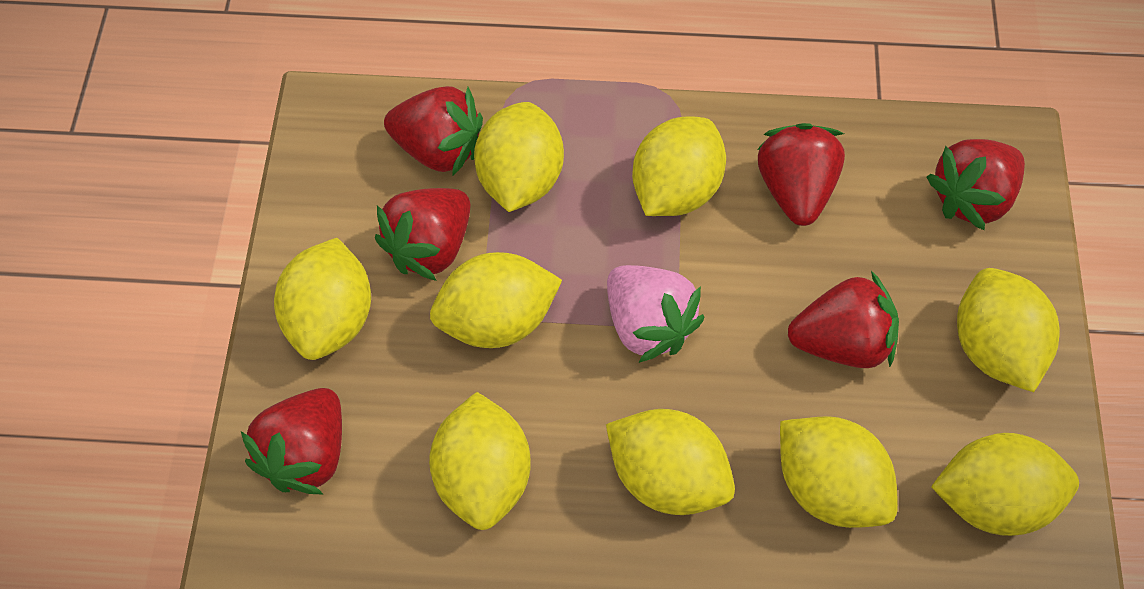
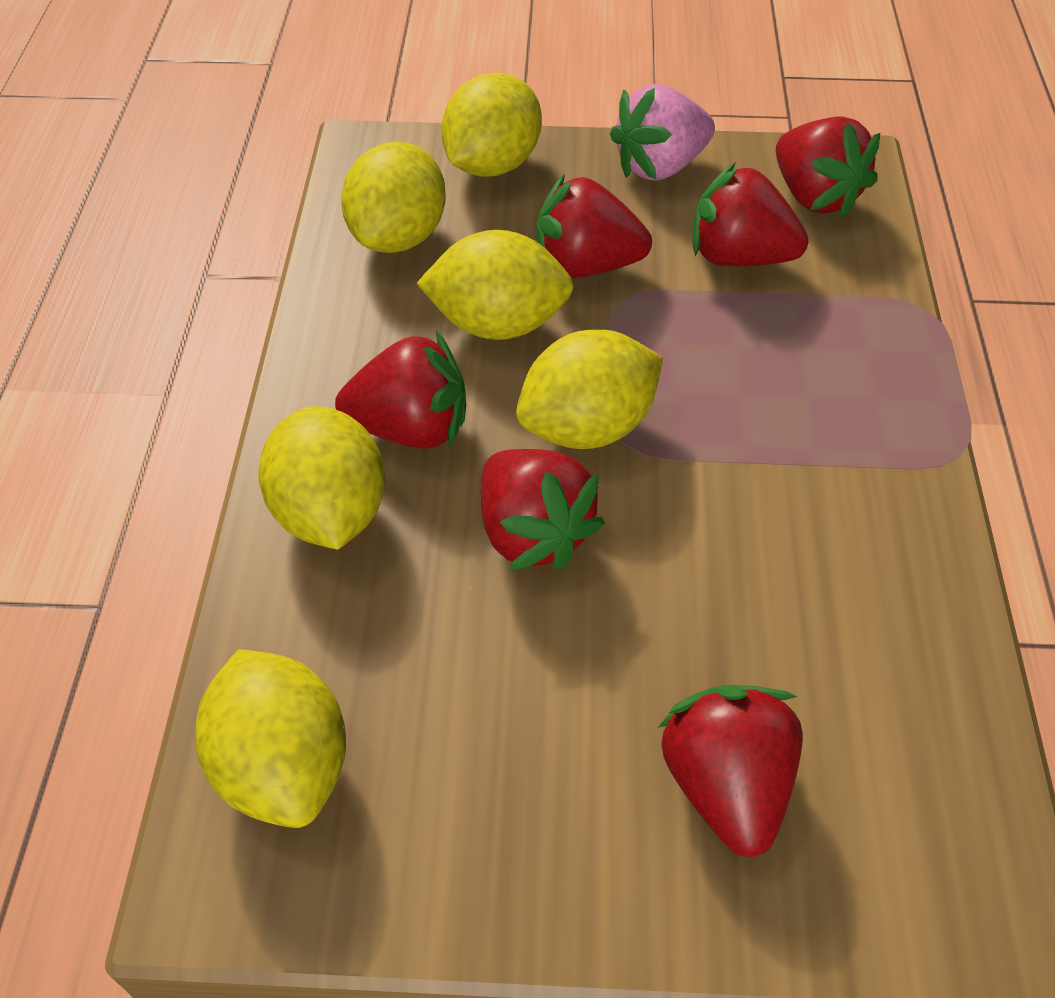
yellow lemon: 9 -> 6

